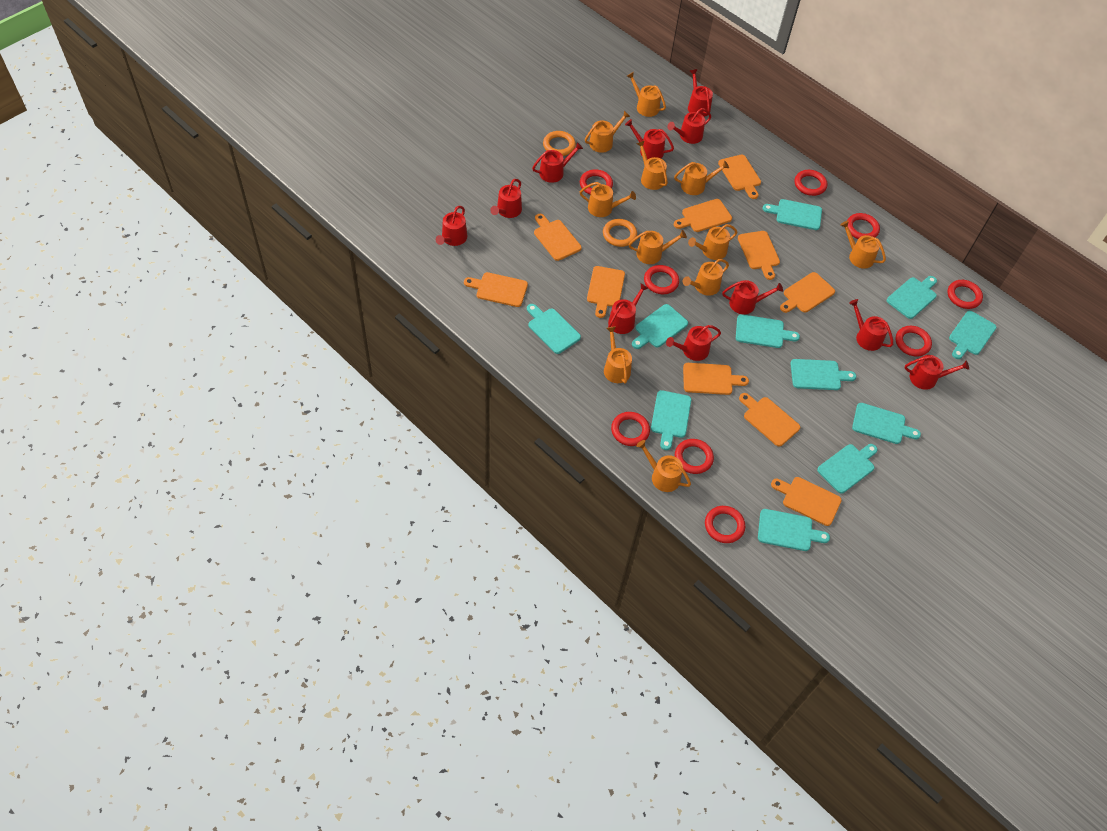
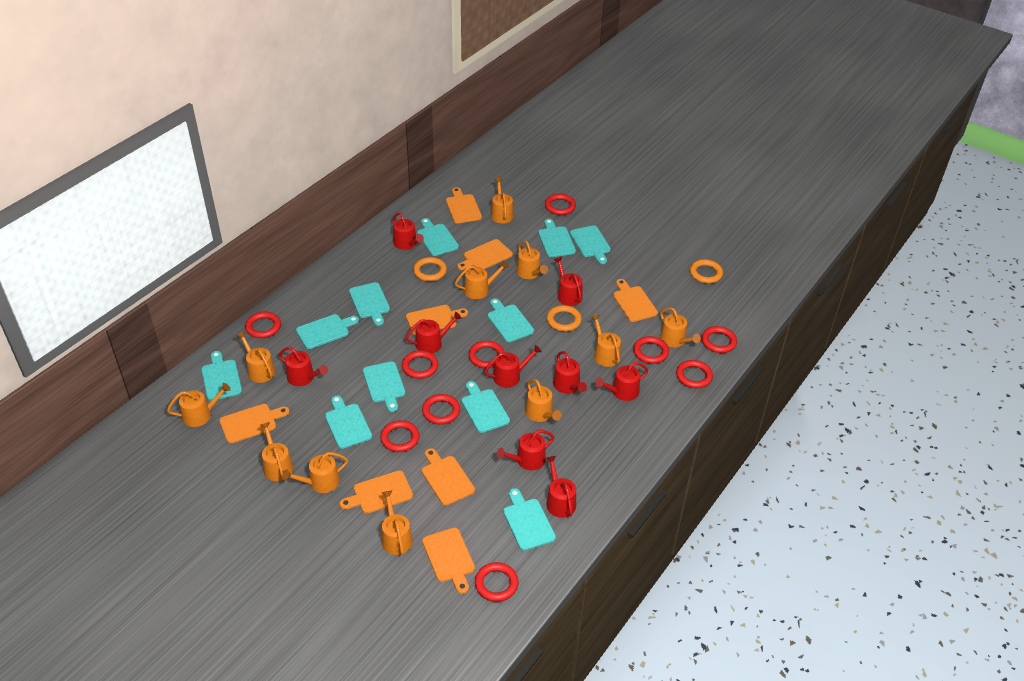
orange cutting board: 10 -> 8
orange ring: 2 -> 3
red ring: 9 -> 10
red watering can: 11 -> 9

